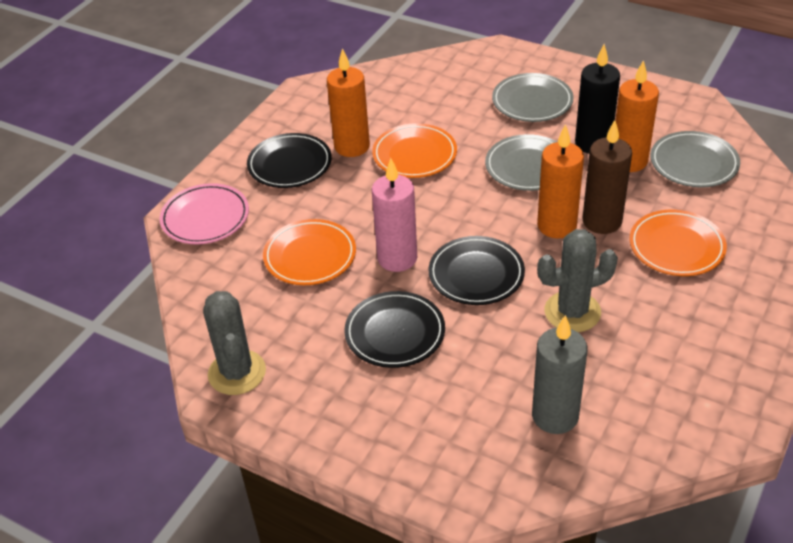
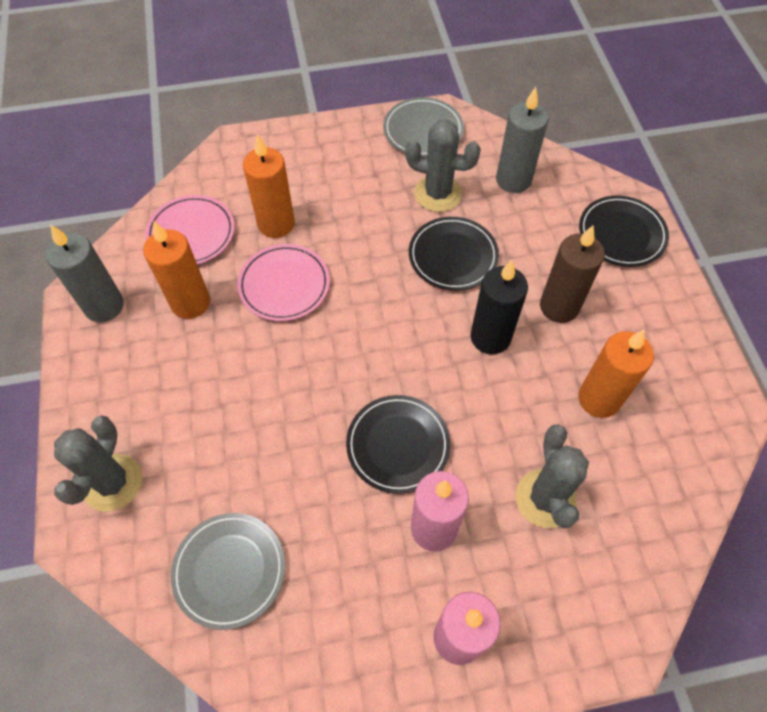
grey cactus: 2 -> 3
grey candle: 1 -> 2
grey plate: 3 -> 2
orange plate: 3 -> 0
pink candle: 1 -> 2
pink plate: 1 -> 2

